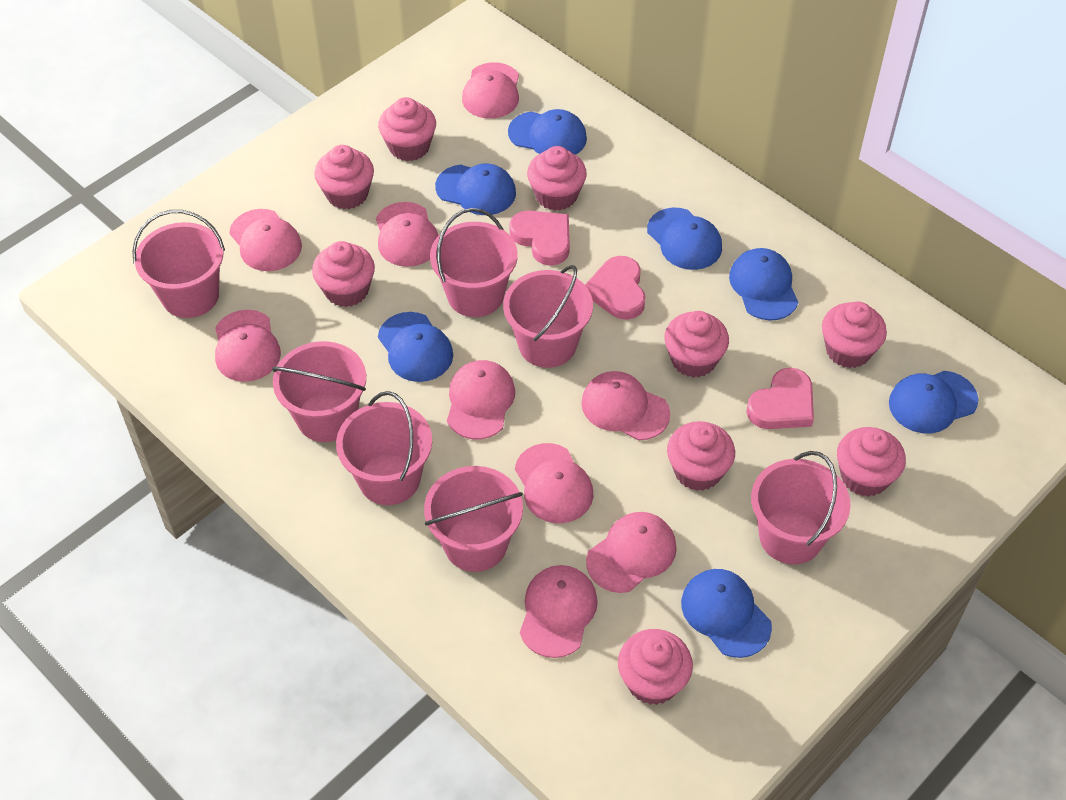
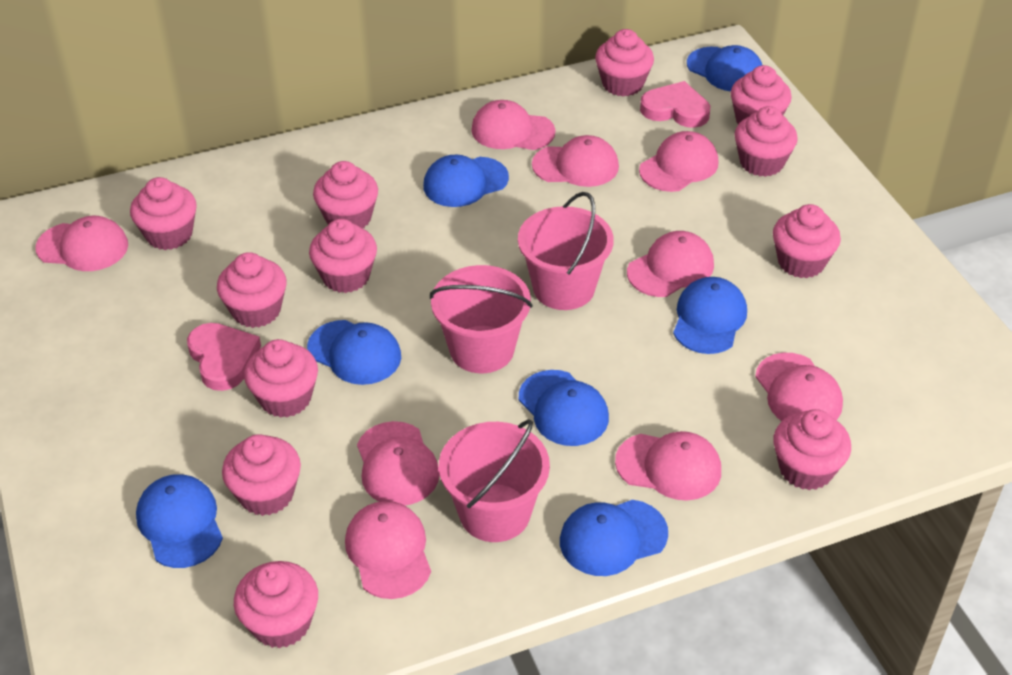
pink bucket: 7 -> 3
pink cupcake: 9 -> 12
pink heart: 3 -> 2

